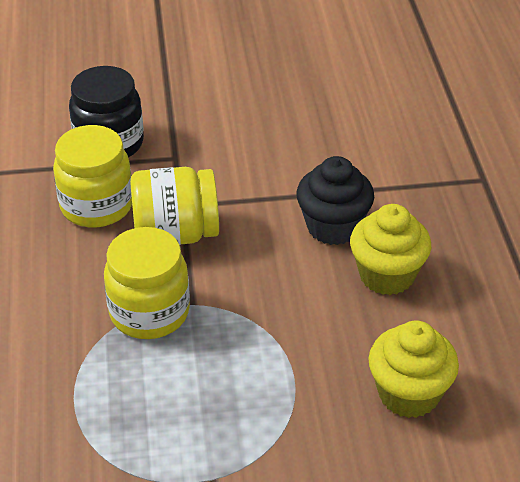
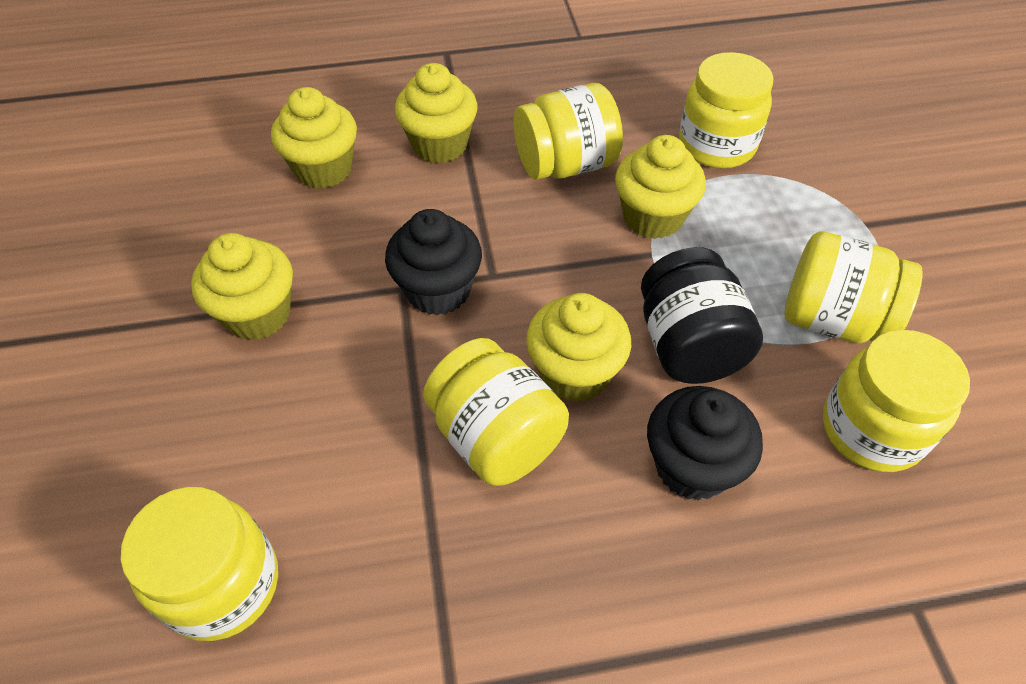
black cupcake: 1 -> 2
yellow cupcake: 2 -> 5
yellow jar: 3 -> 6

